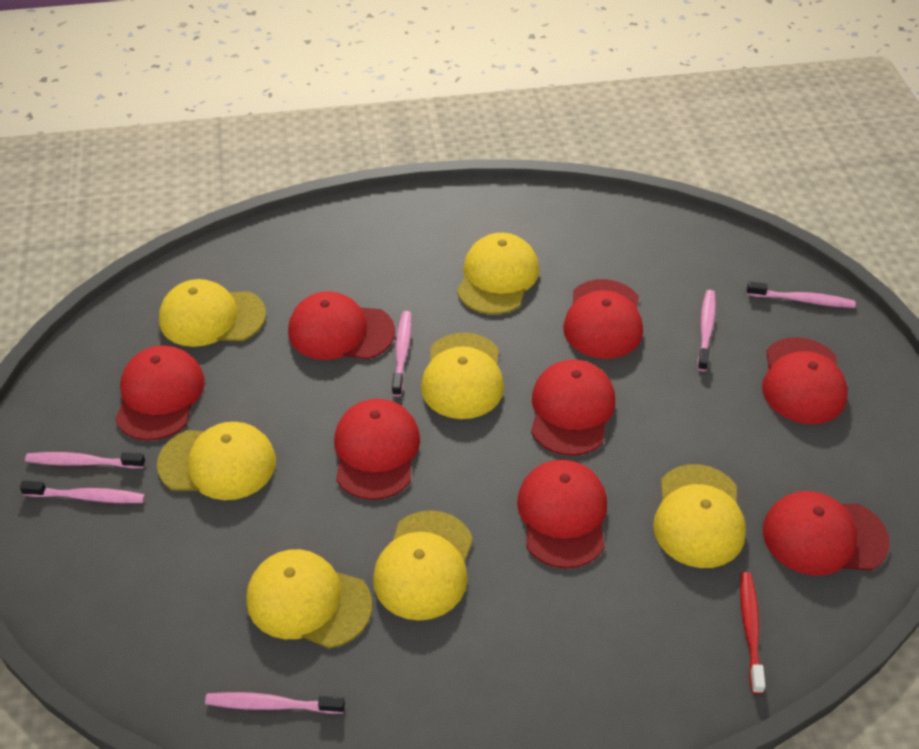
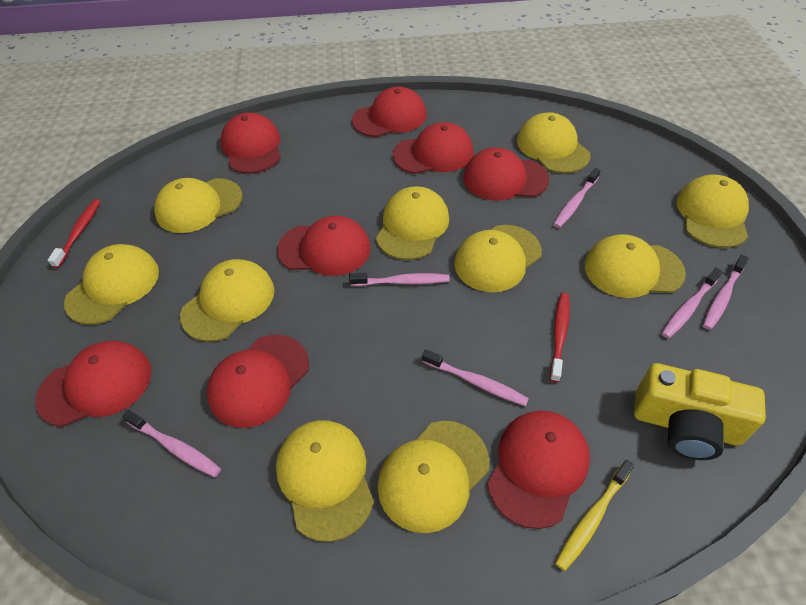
red toothbrush: 1 -> 2
yellow camera: 0 -> 1
yellow cap: 7 -> 10
yellow toothbrush: 0 -> 1

